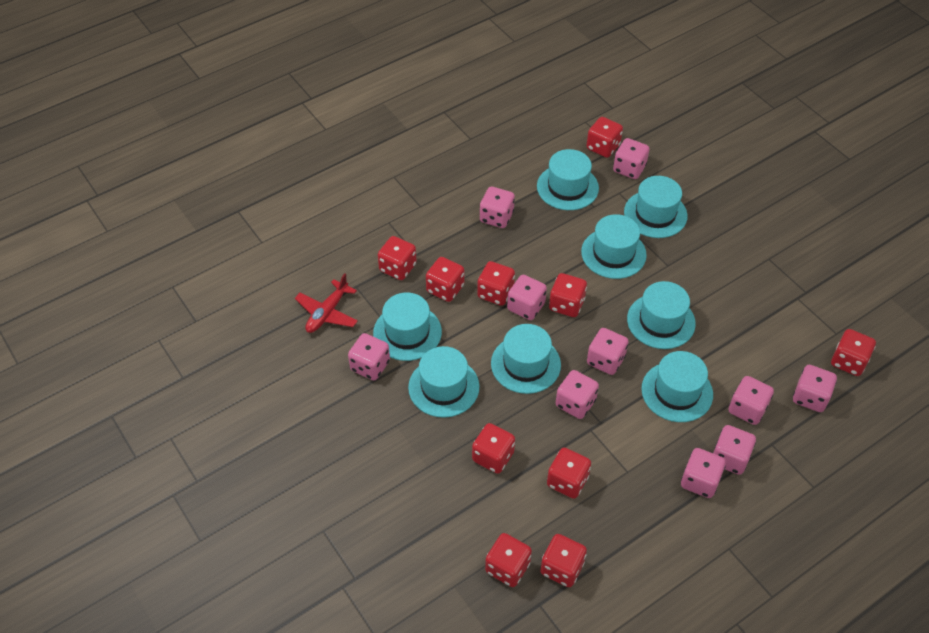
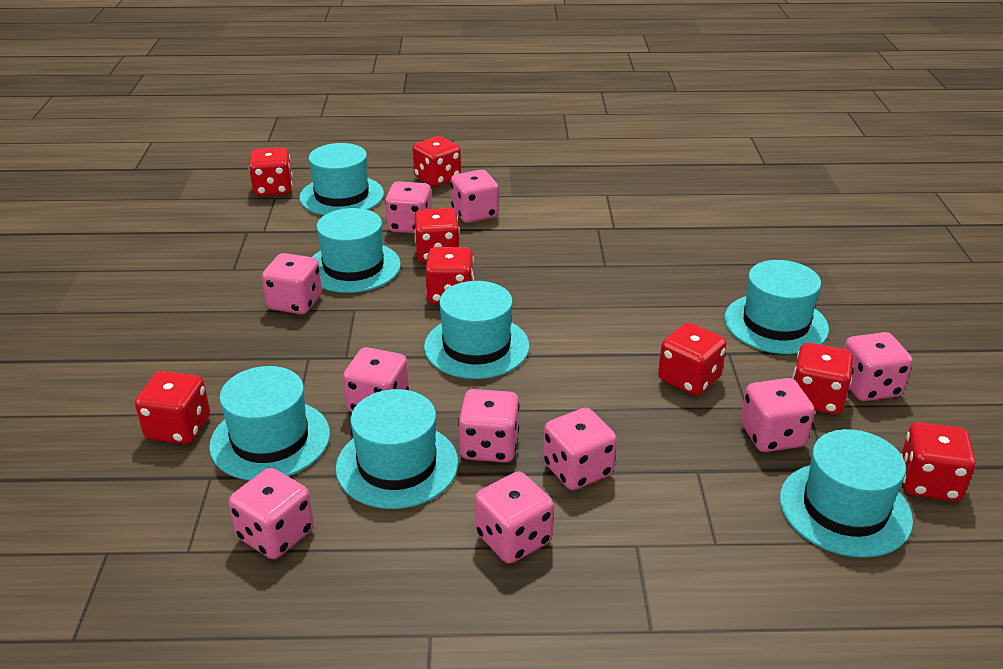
red dice: 10 -> 8
red plane: 1 -> 0
turquoise hat: 8 -> 7

